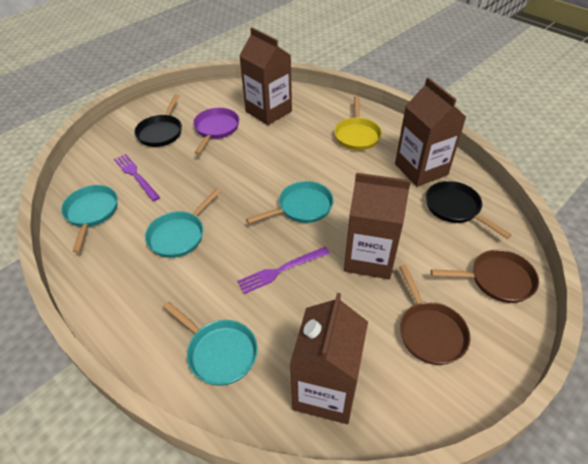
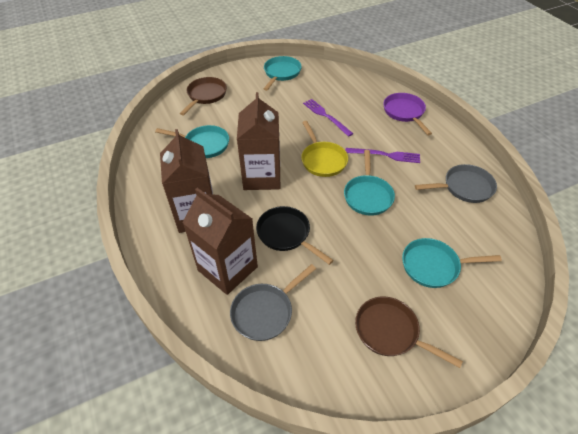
black pan: 2 -> 1
brown carton: 4 -> 3
grey pan: 0 -> 2

